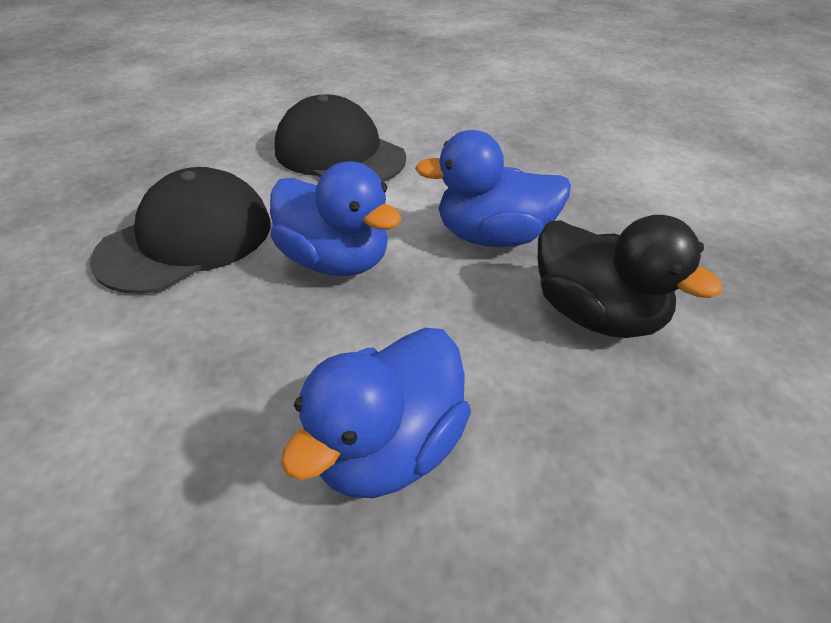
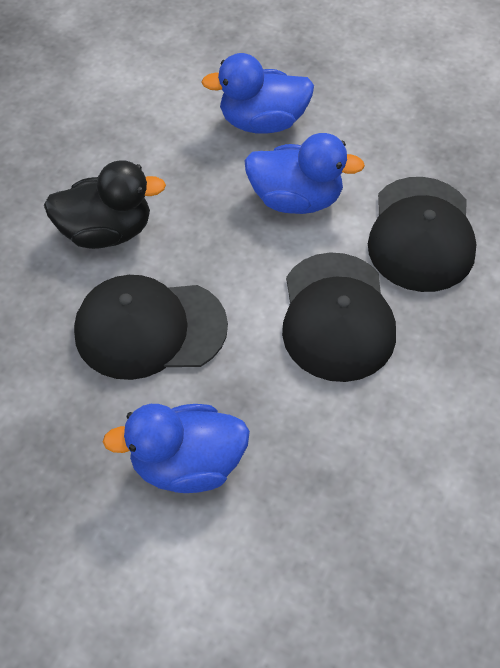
black cap: 2 -> 3

